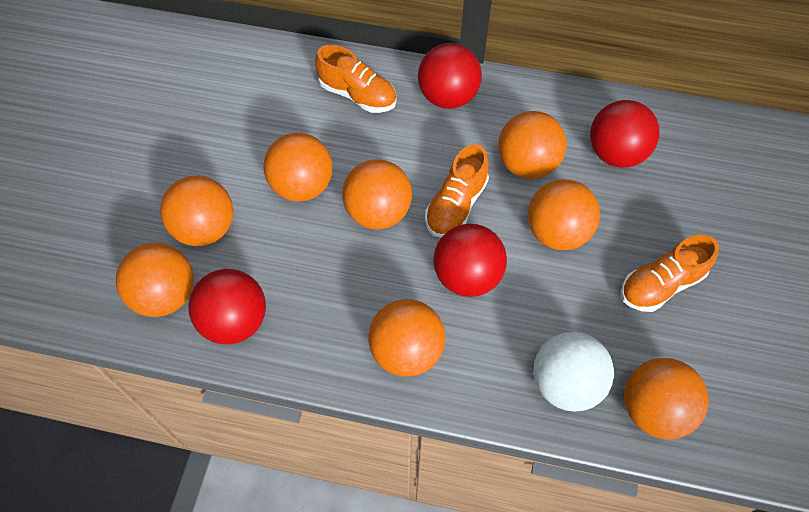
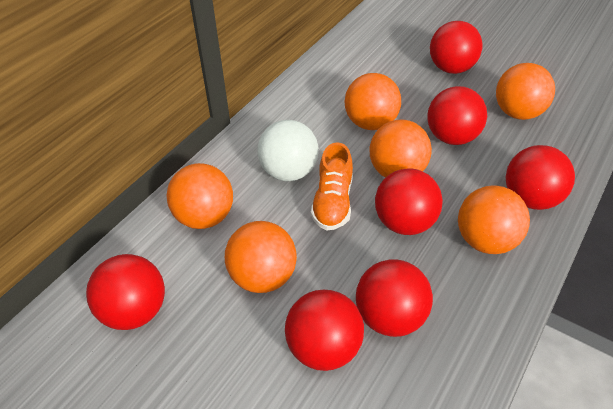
orange ball: 8 -> 6
orange shoe: 3 -> 1
red ball: 4 -> 7

